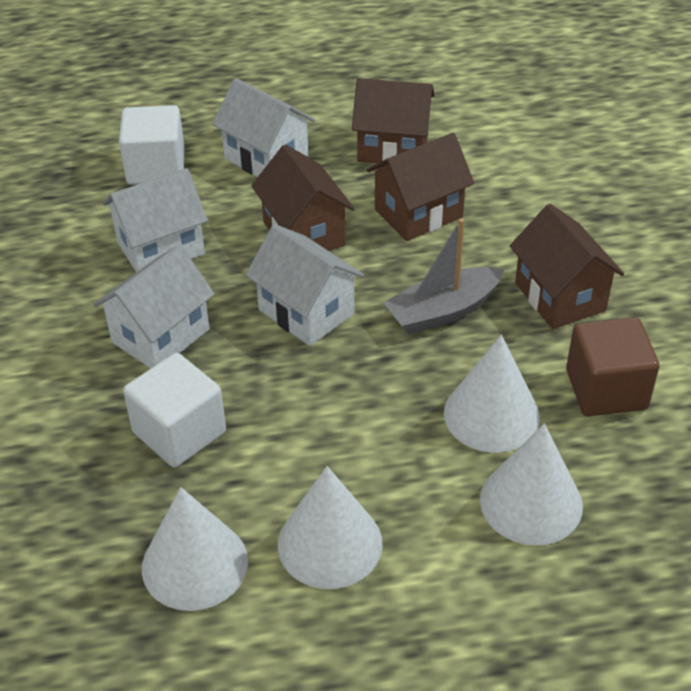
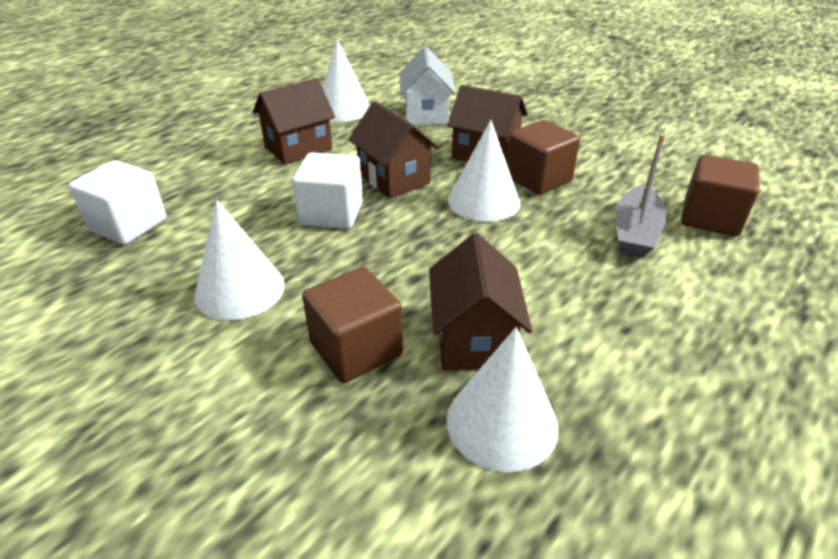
brown cube: 1 -> 3
white house: 4 -> 1

